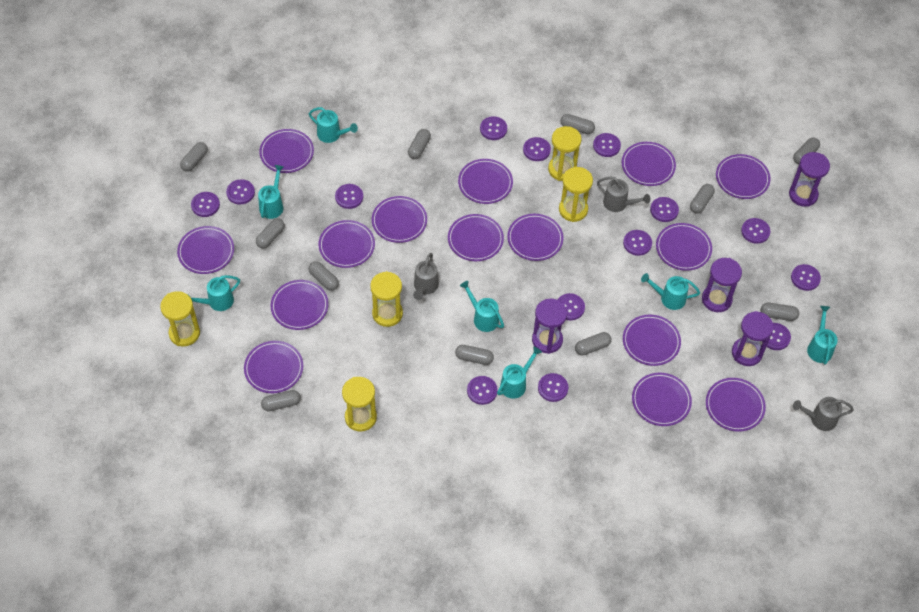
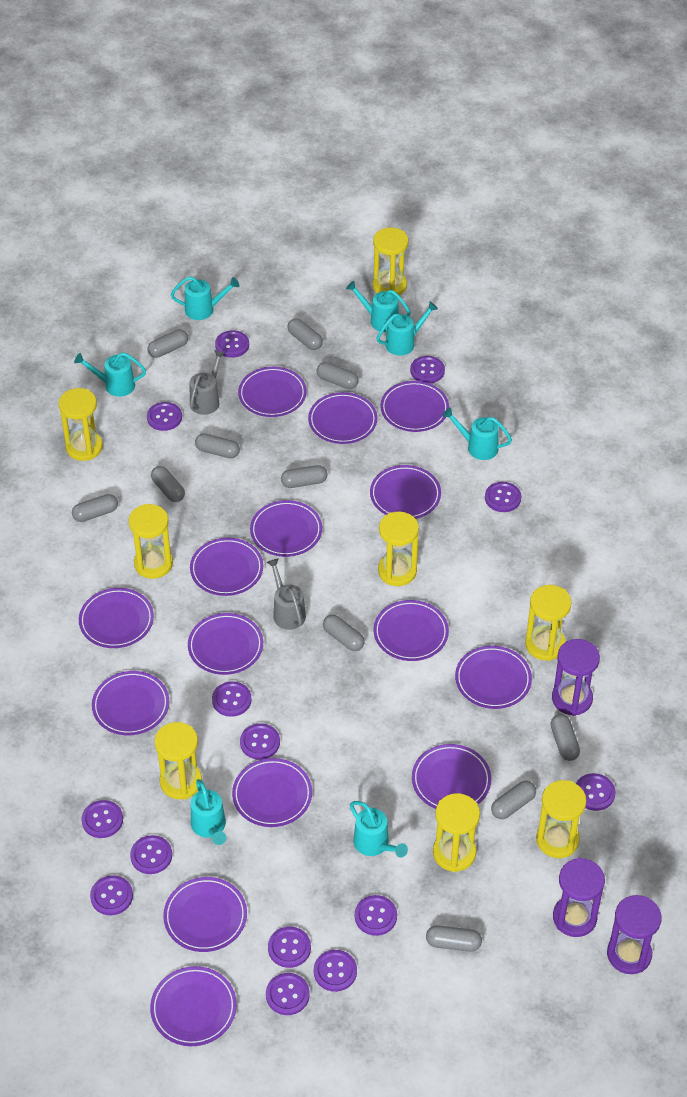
grey watering can: 3 -> 2
purple hourglass: 4 -> 3
yellow hourglass: 5 -> 8

